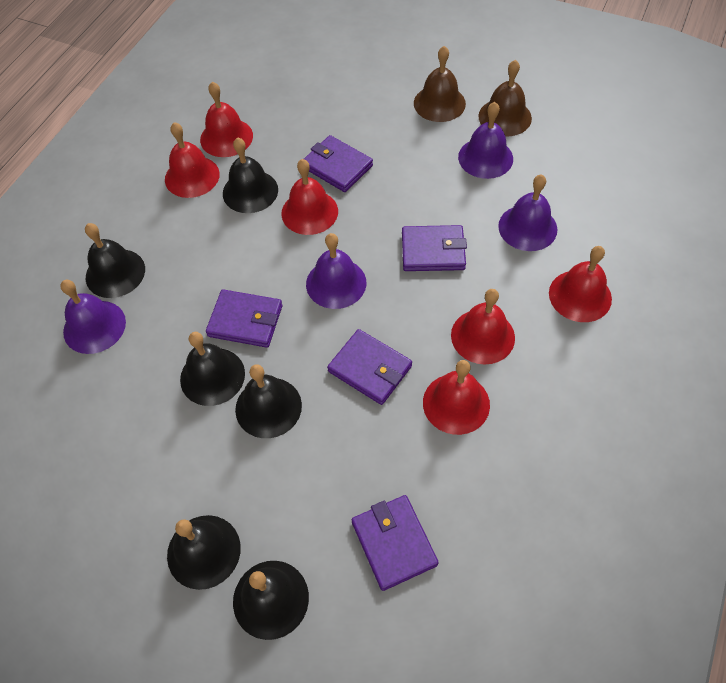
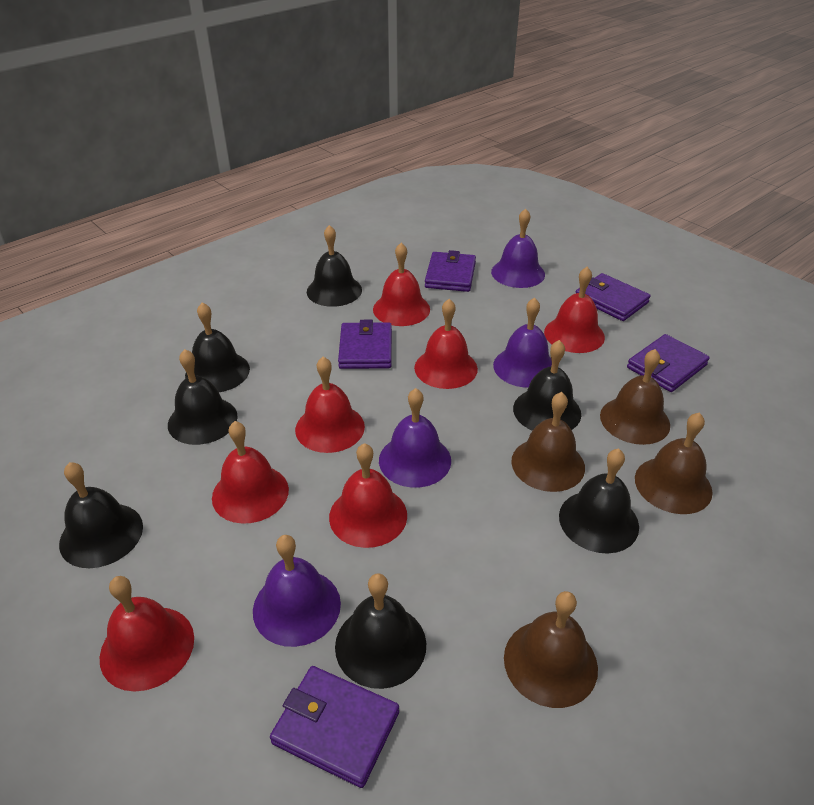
black bell: 6 -> 7
brown bell: 2 -> 4
red bell: 6 -> 7

